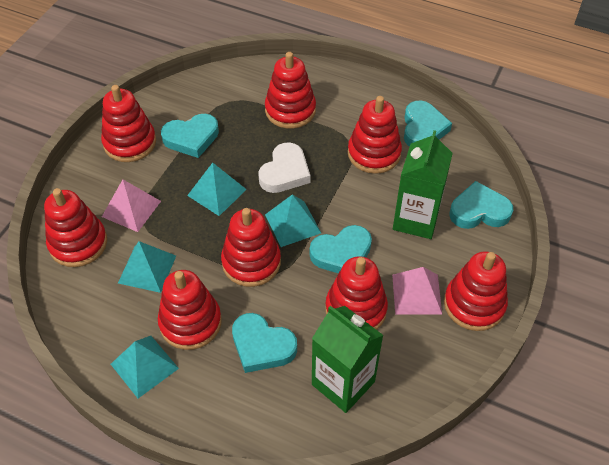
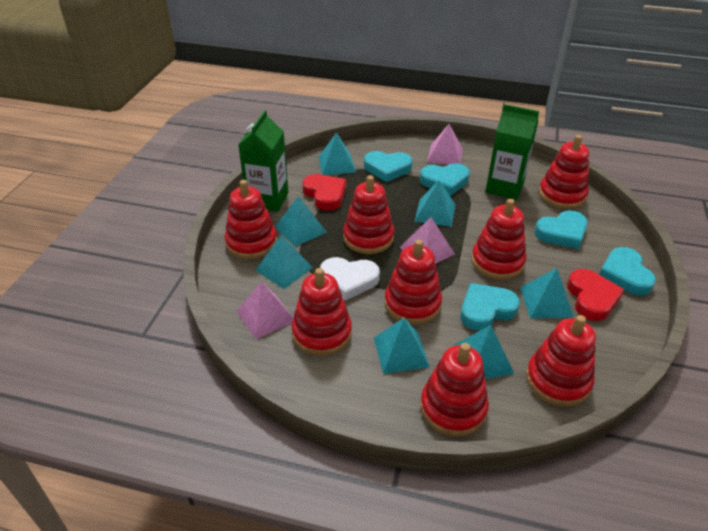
pink pyramid: 2 -> 3
red heart: 0 -> 2
turquoise pyramid: 4 -> 7

